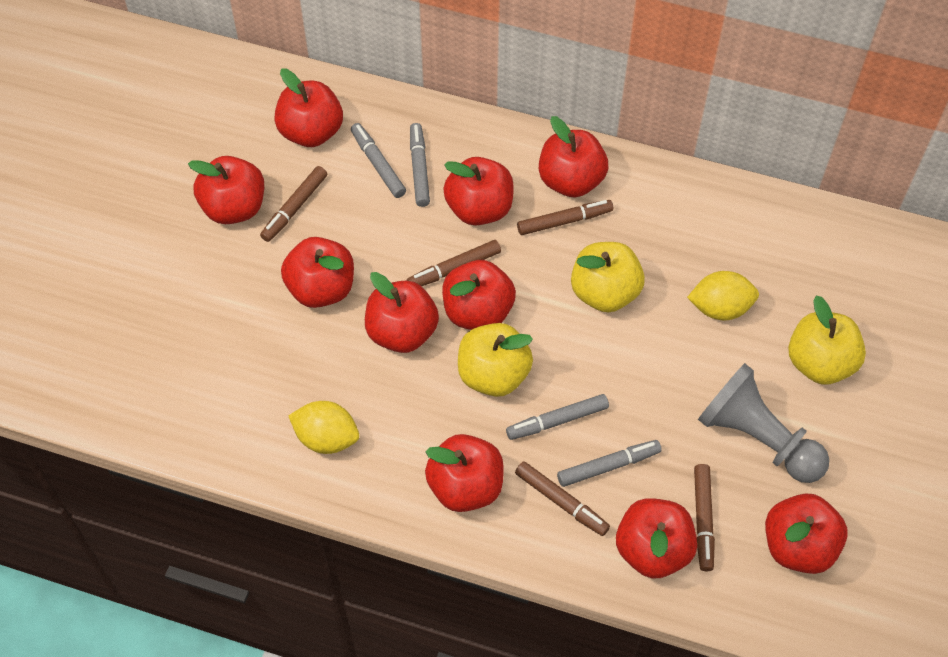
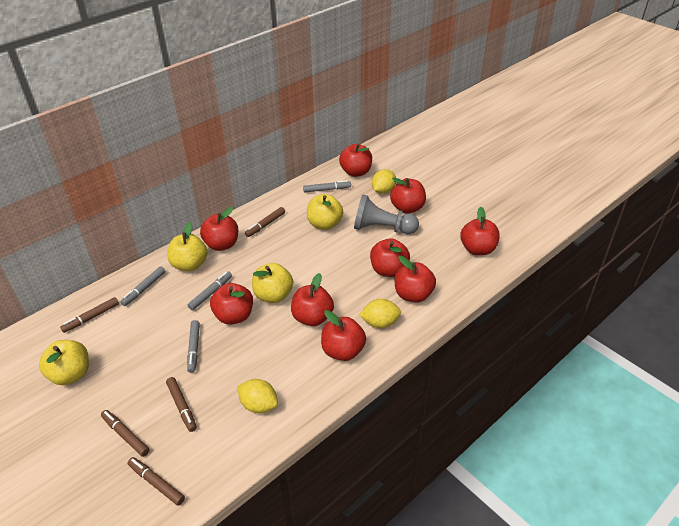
red apple: 10 -> 9
yellow apple: 3 -> 4
yellow lemon: 2 -> 3

